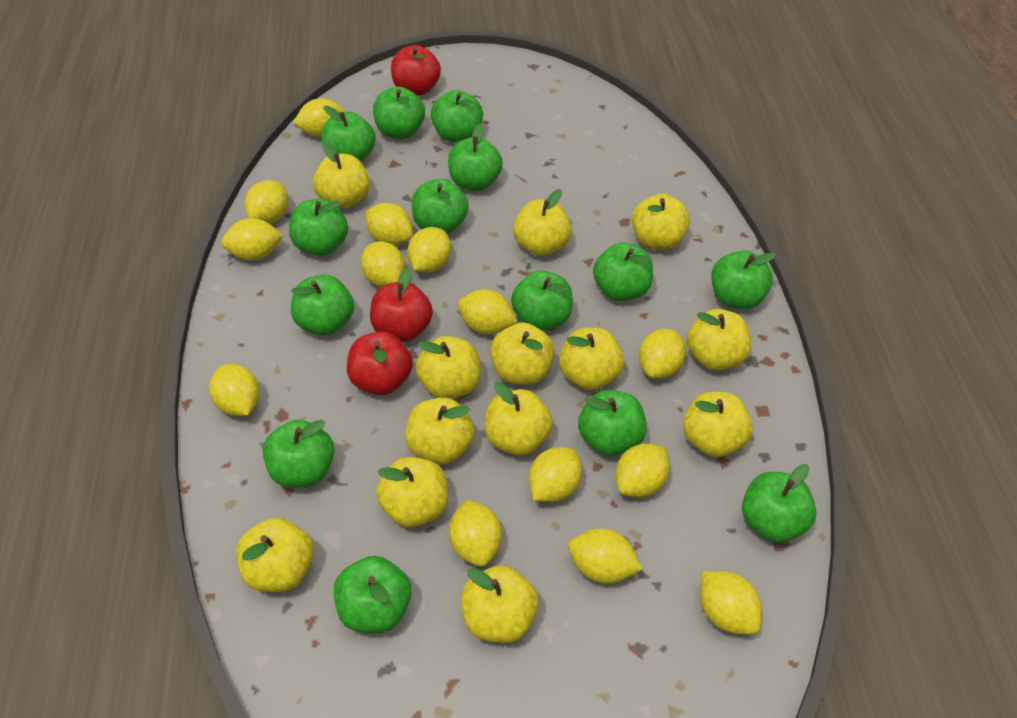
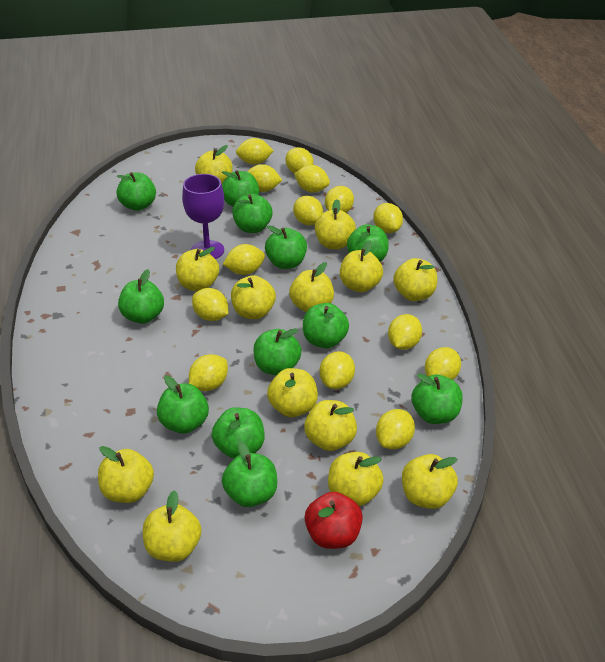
green apple: 14 -> 12
purple goblet: 0 -> 1
red apple: 3 -> 1

